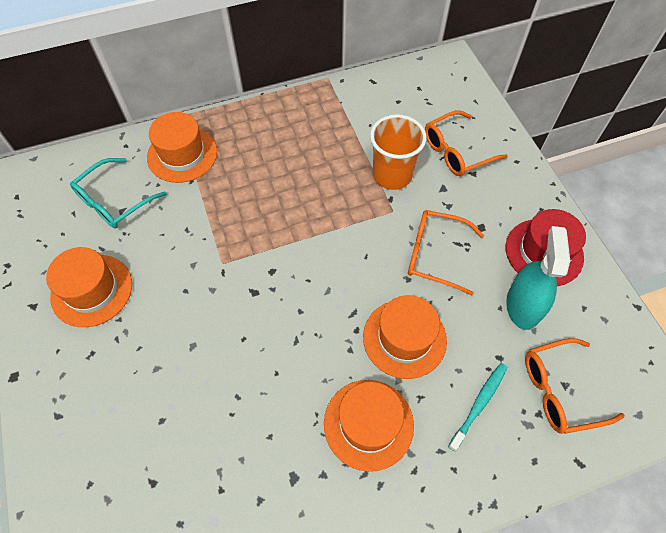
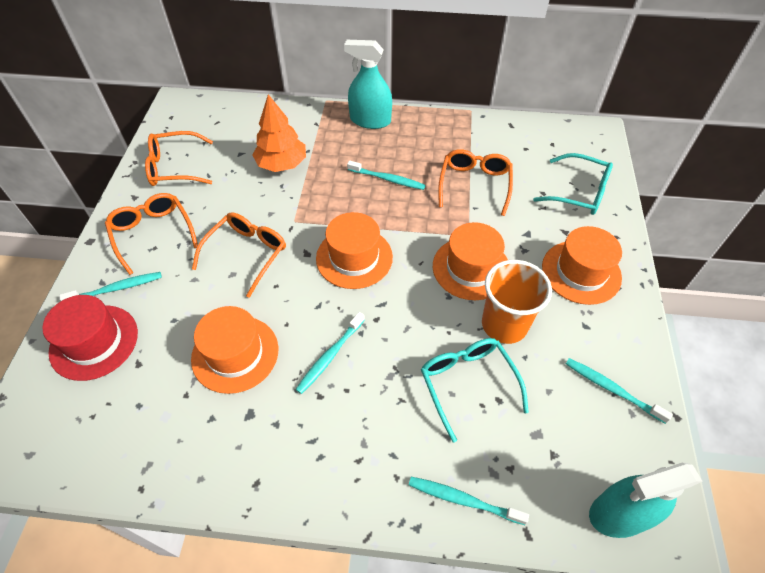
orange glasses: 3 -> 4
orange tree: 0 -> 1
turquoise glasses: 1 -> 2
turquoise spray bottle: 1 -> 2
turquoise toothbrush: 1 -> 5

